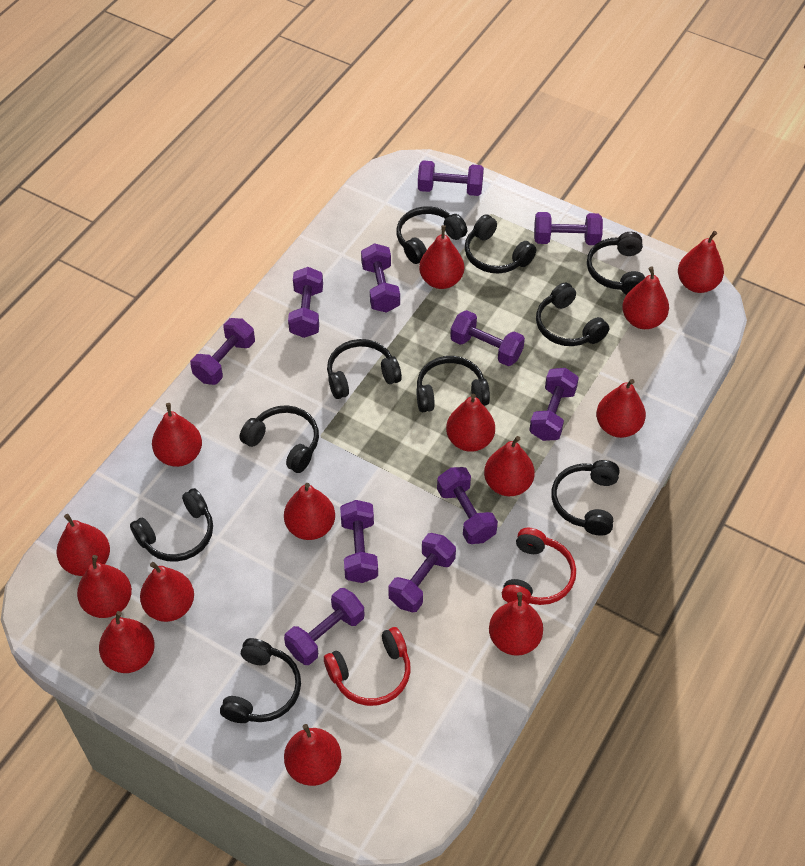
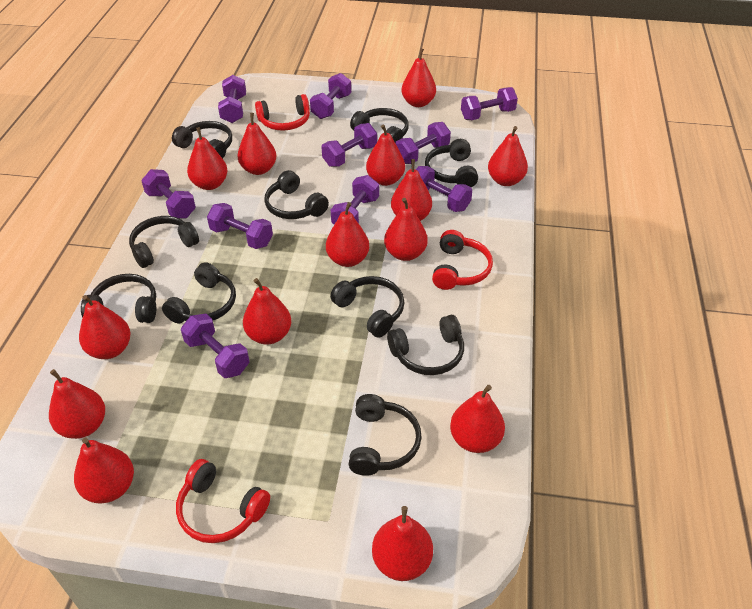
purple dumbbell: 11 -> 10
red headphones: 2 -> 3

